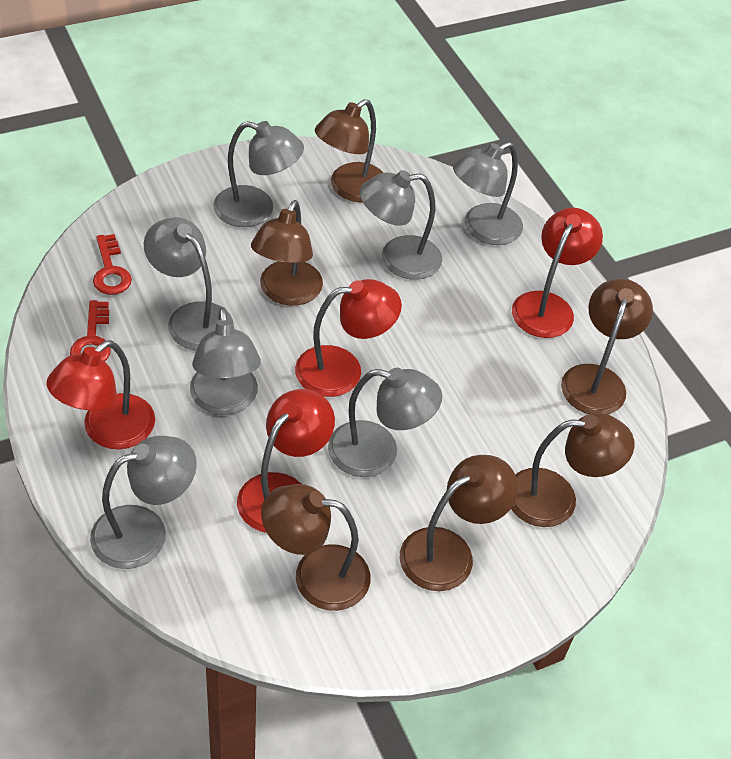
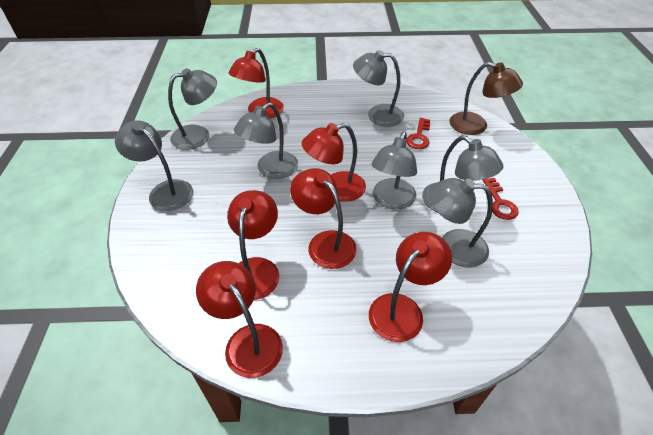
brown lamp: 6 -> 1
red lamp: 4 -> 6

